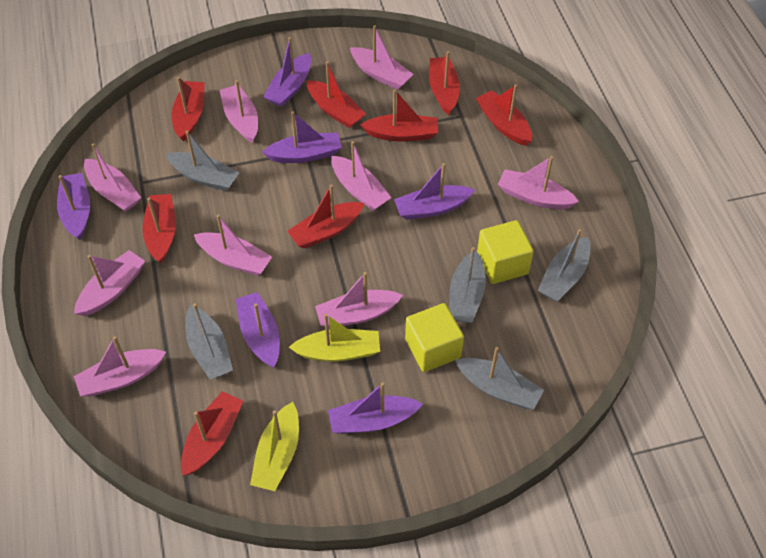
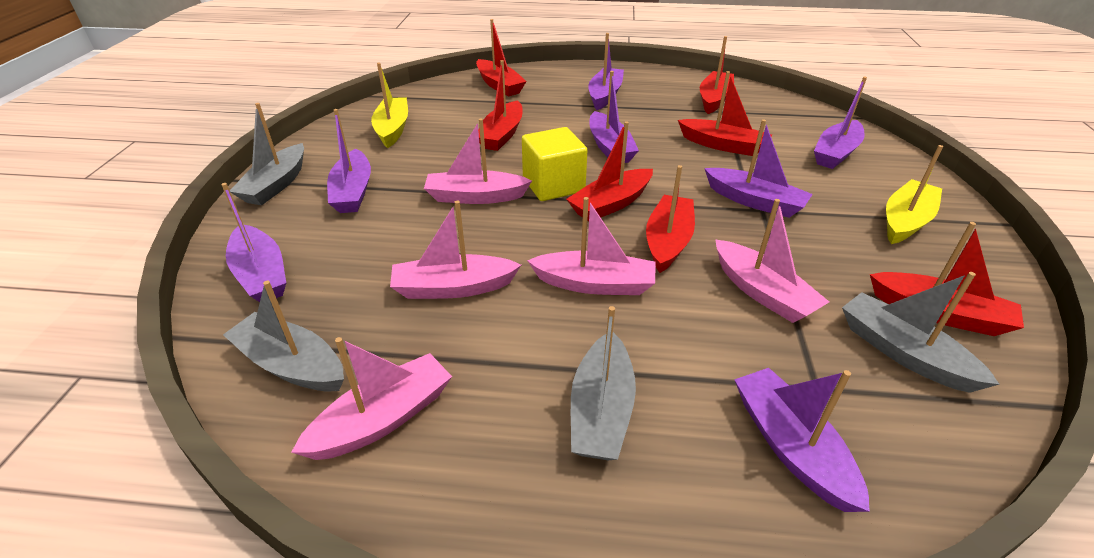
grey boat: 5 -> 4
pink boat: 9 -> 5
purple boat: 6 -> 7
red boat: 8 -> 7
yellow cube: 2 -> 1

